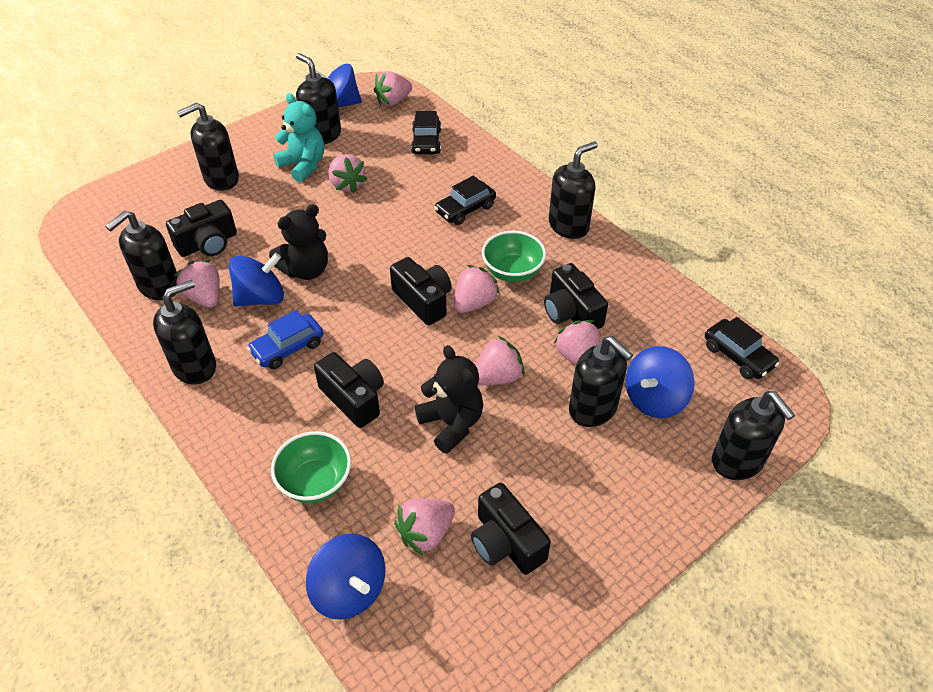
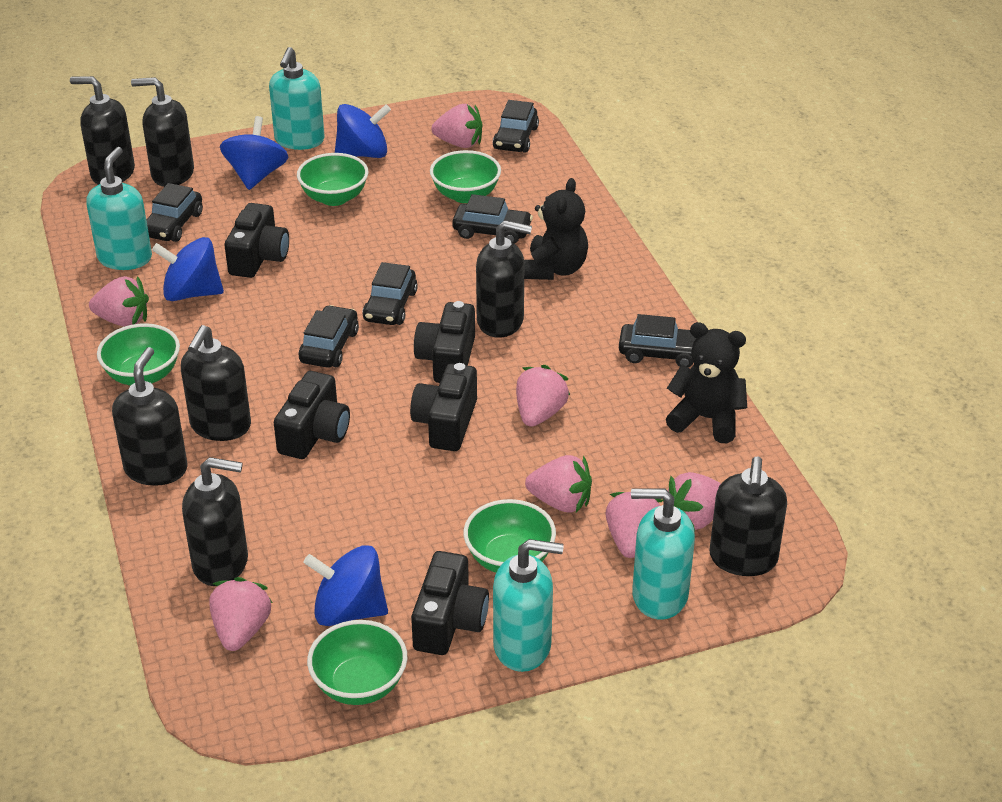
black car: 3 -> 6
blue car: 1 -> 0
green bowl: 2 -> 5
turquoise soap dispenser: 0 -> 4
turquoise teddy bear: 1 -> 0

